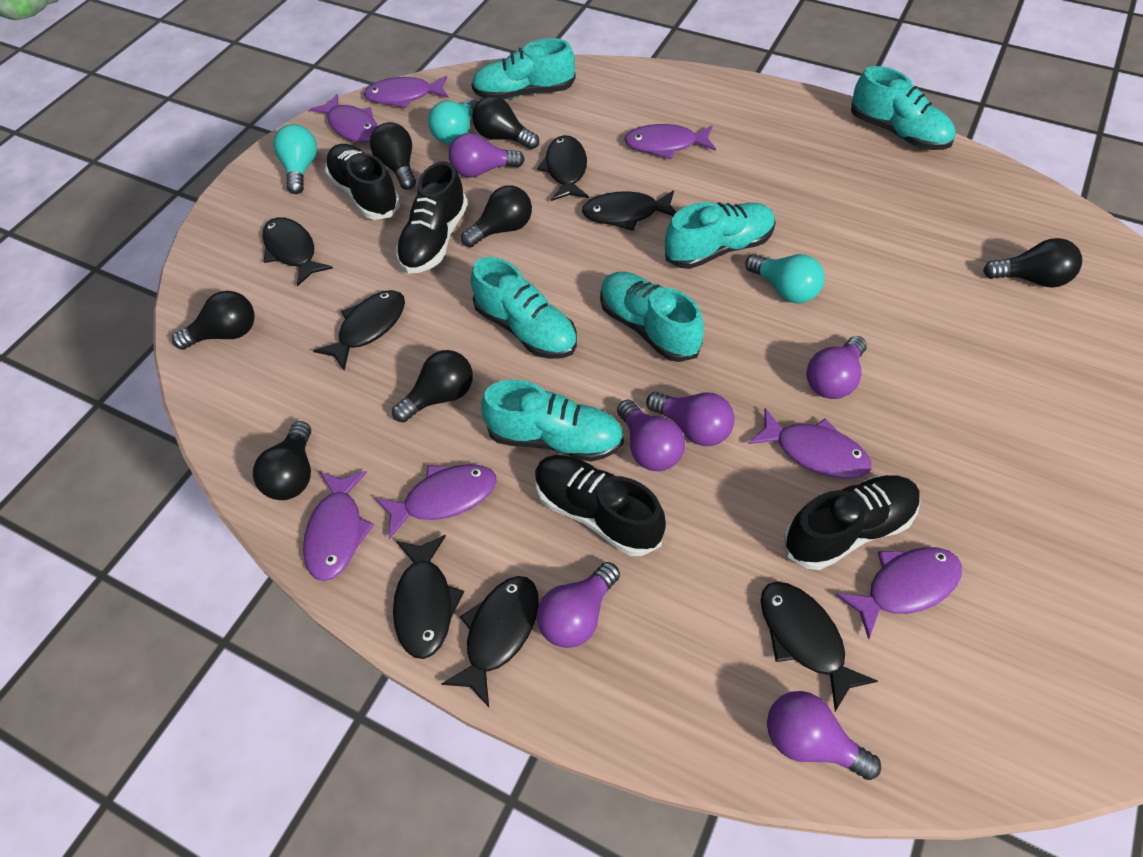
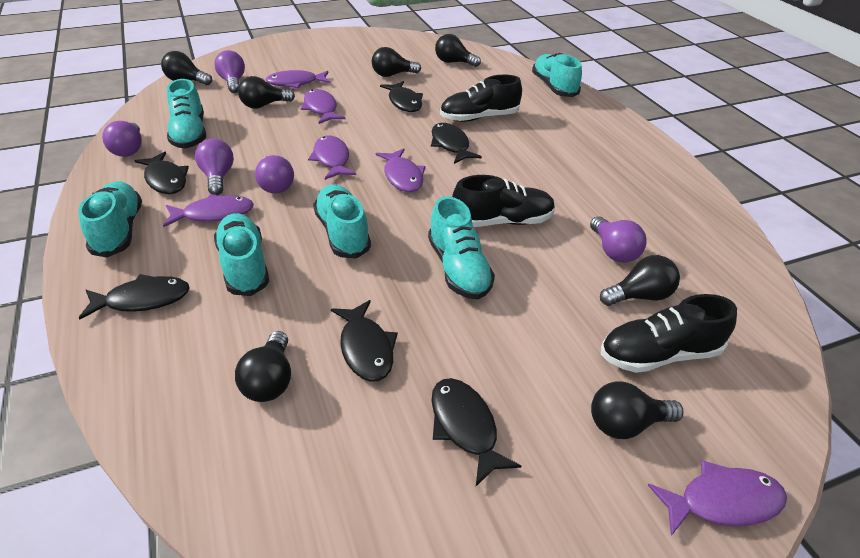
black fish: 7 -> 6
black shoe: 4 -> 3
purple fish: 7 -> 6
purple light bulb: 6 -> 5
turquoise light bulb: 3 -> 0

